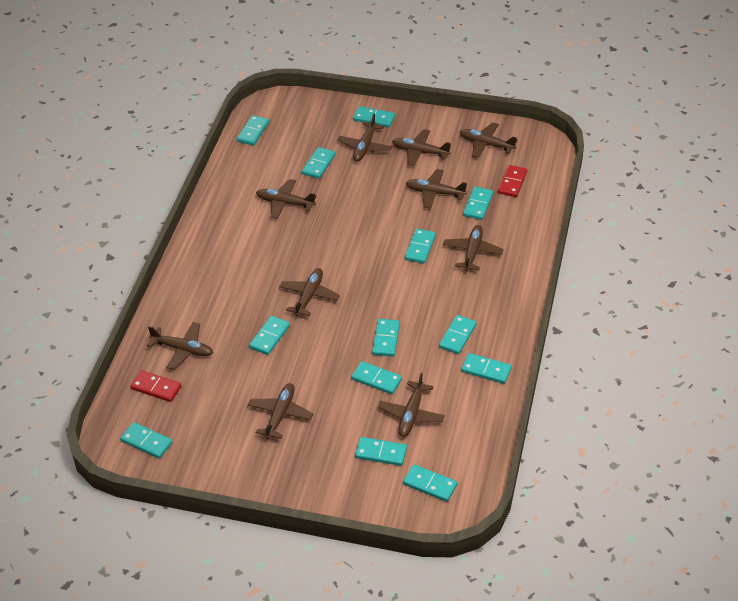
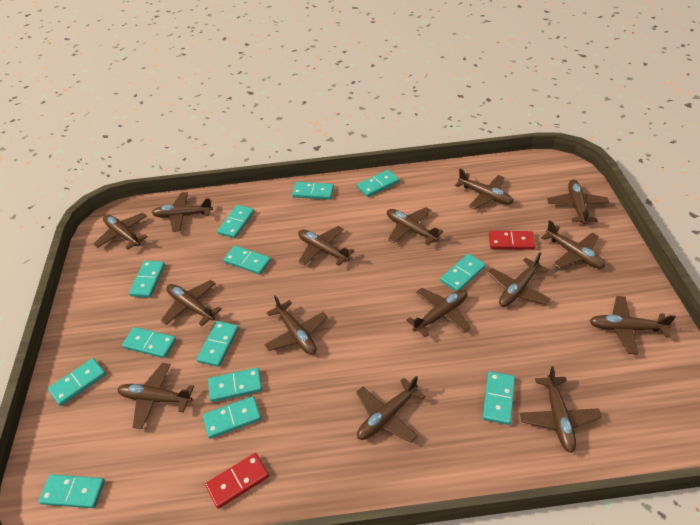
brown plane: 10 -> 15

